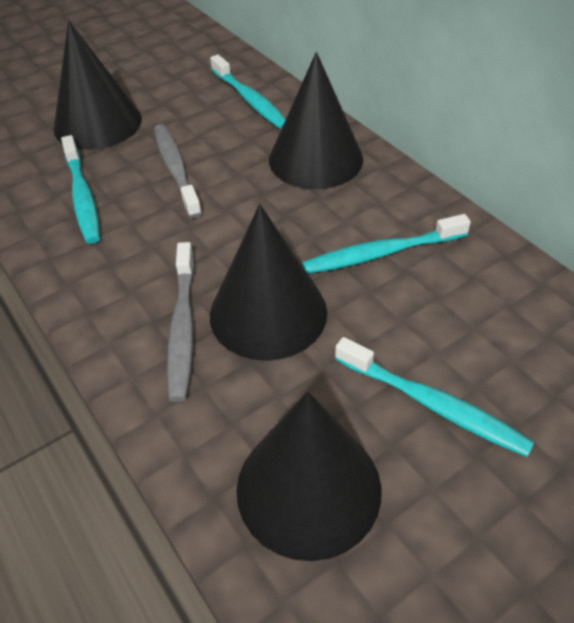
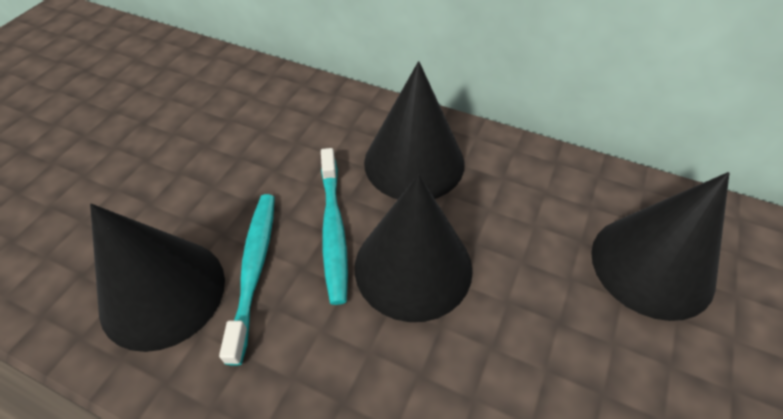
grey toothbrush: 2 -> 0
turquoise toothbrush: 4 -> 2

